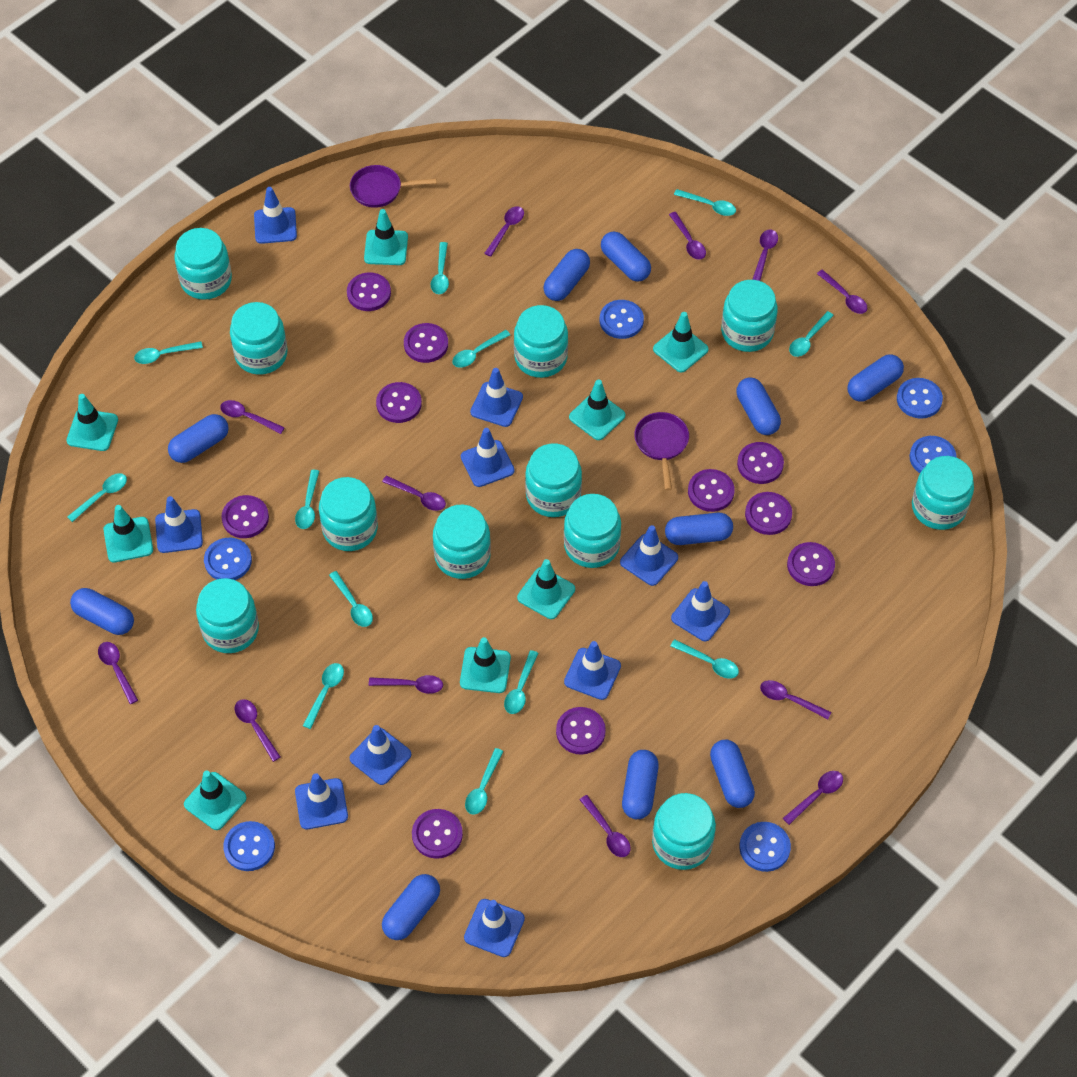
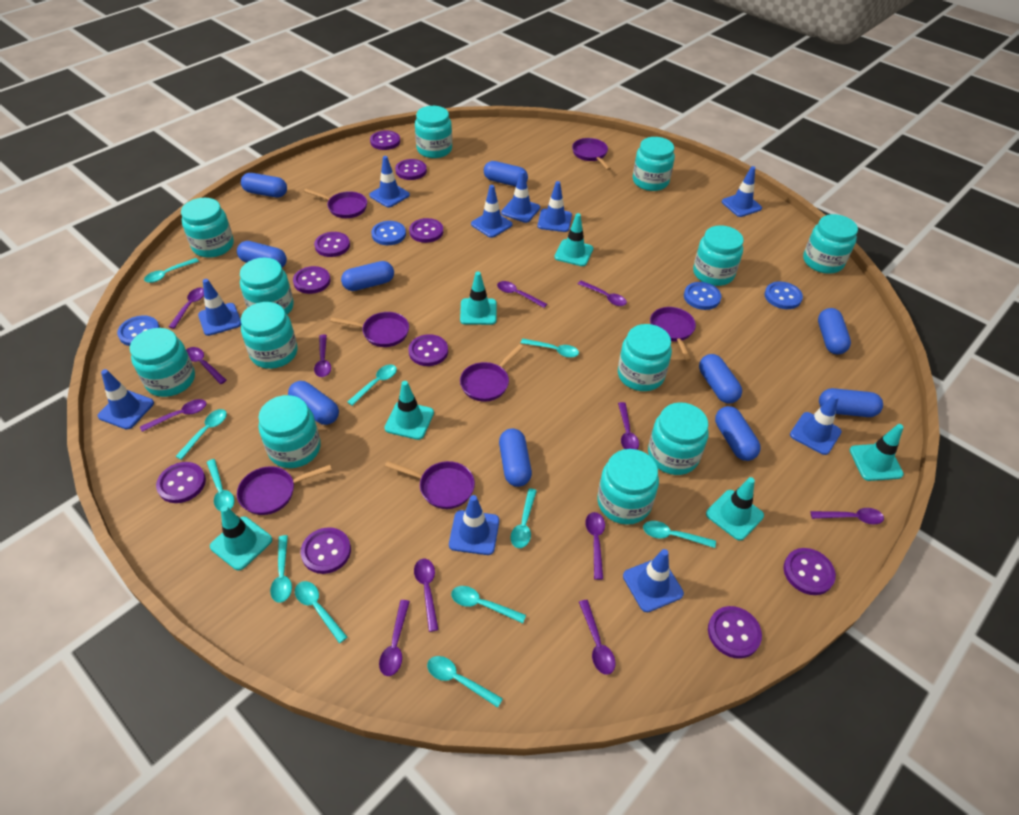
blue button: 6 -> 4
purple pan: 2 -> 7
turquoise jar: 11 -> 12
turquoise spoon: 12 -> 11
turquoise traffic cone: 8 -> 6

